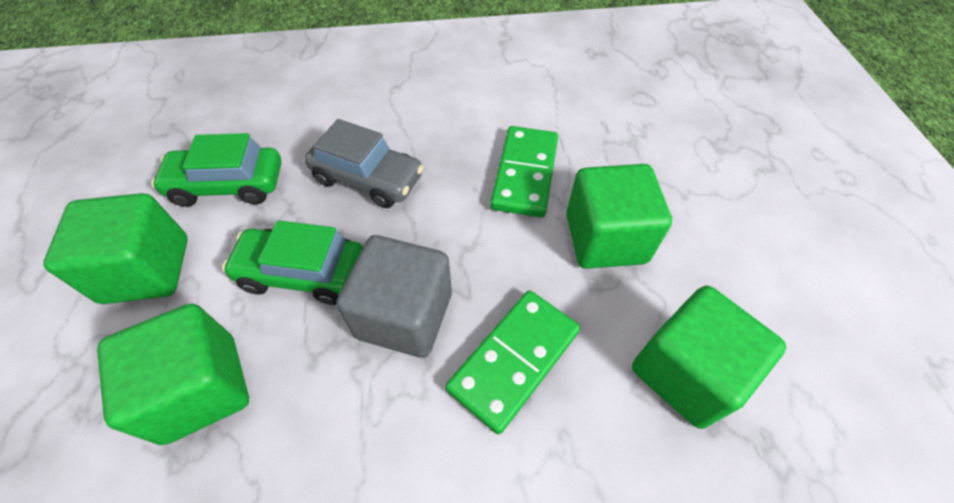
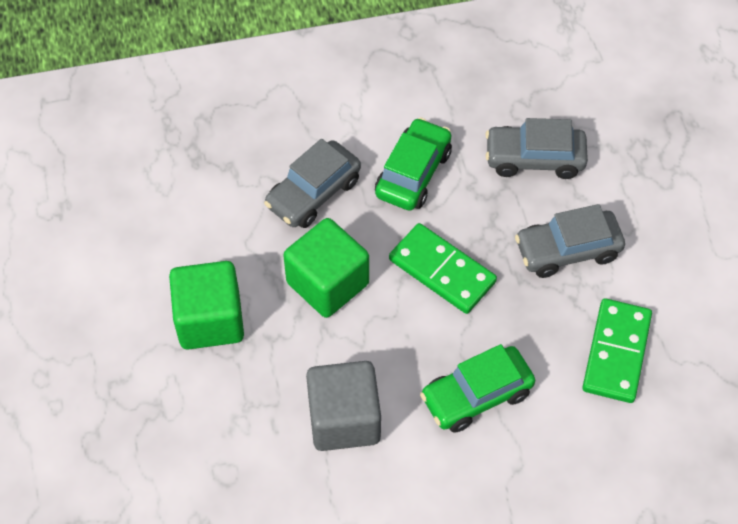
green cube: 4 -> 2
grey car: 1 -> 3

